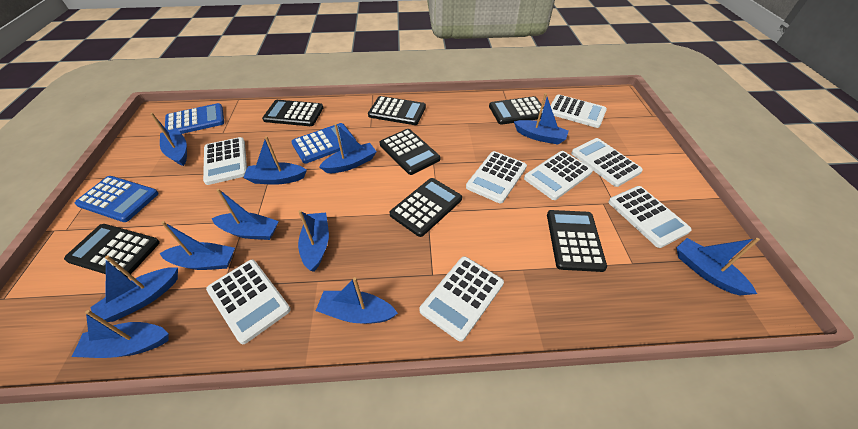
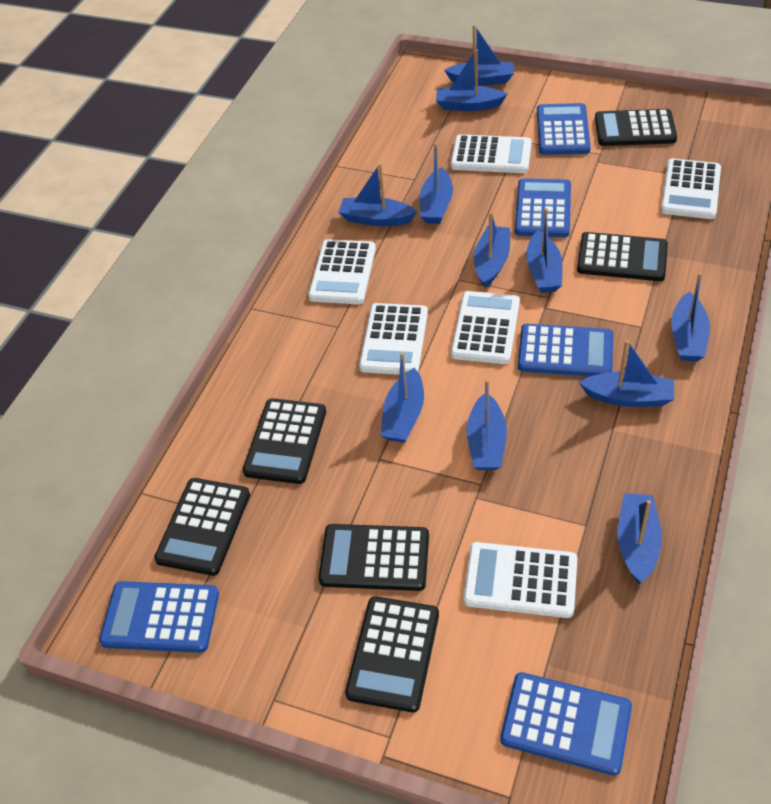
black calculator: 7 -> 6
blue calculator: 3 -> 5
white calculator: 8 -> 6

